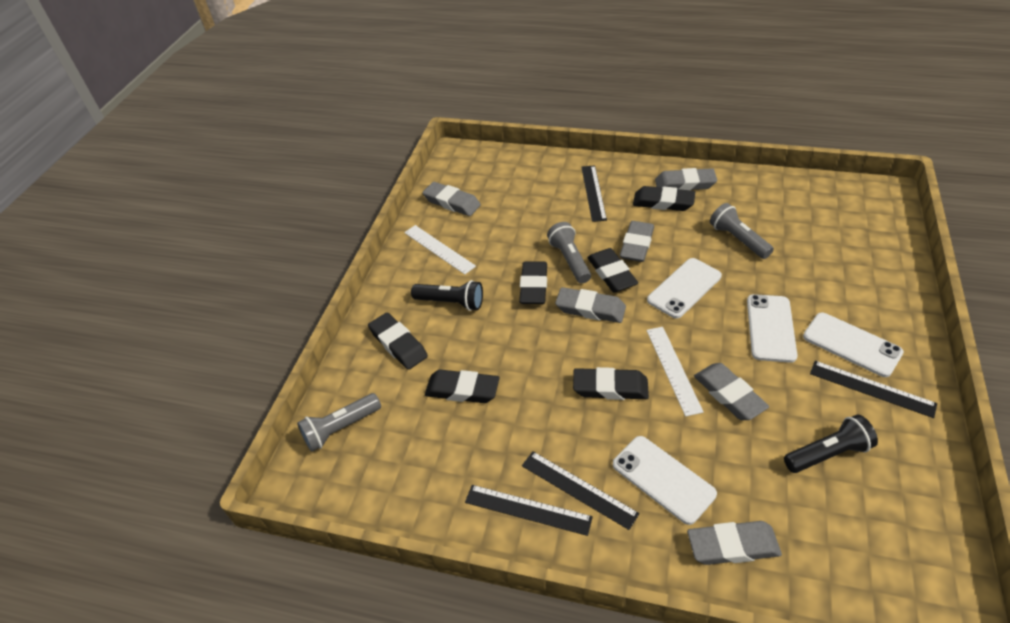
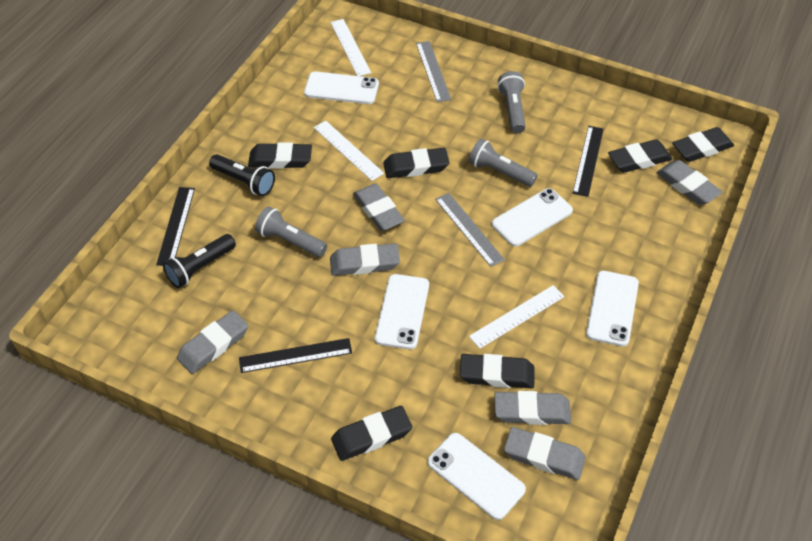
black ruler: 4 -> 3
grey ruler: 0 -> 2
white phone: 4 -> 5
white ruler: 2 -> 3

